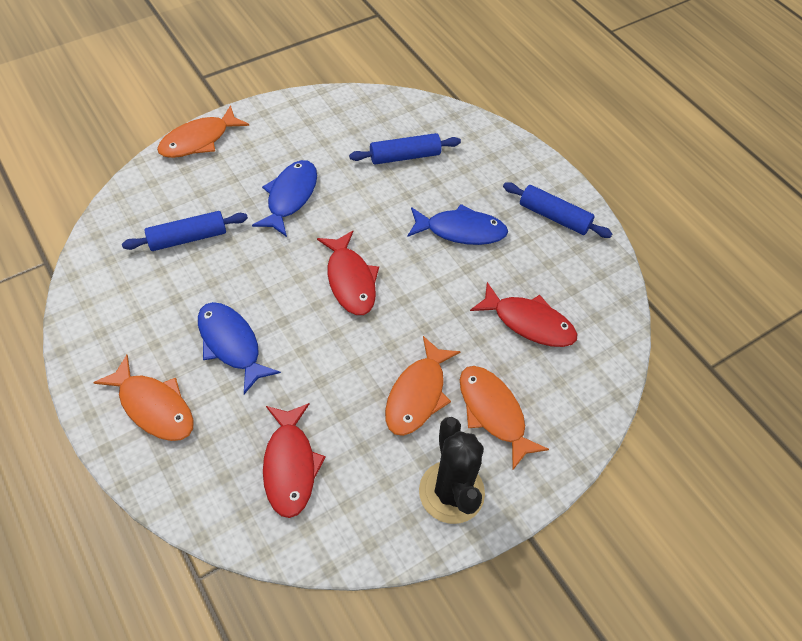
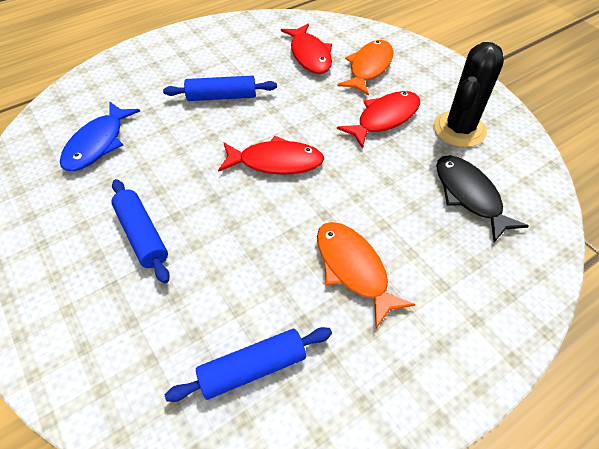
black fish: 0 -> 1
blue fish: 3 -> 1
orange fish: 4 -> 2

